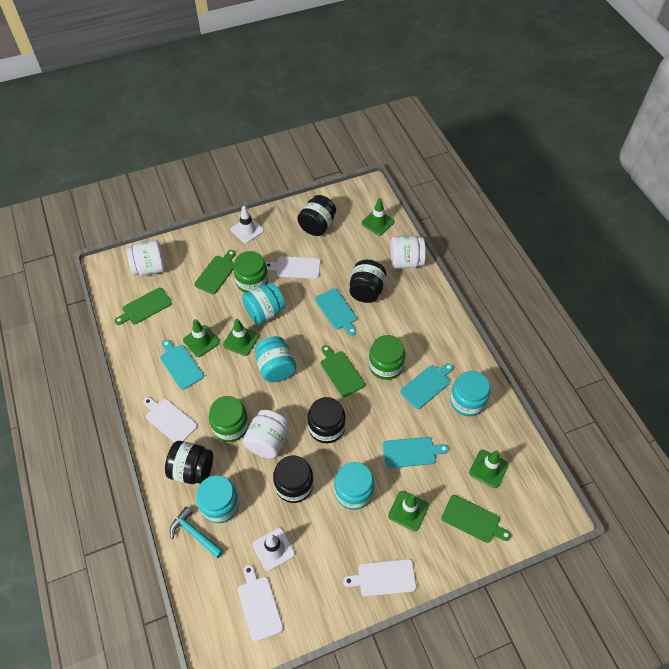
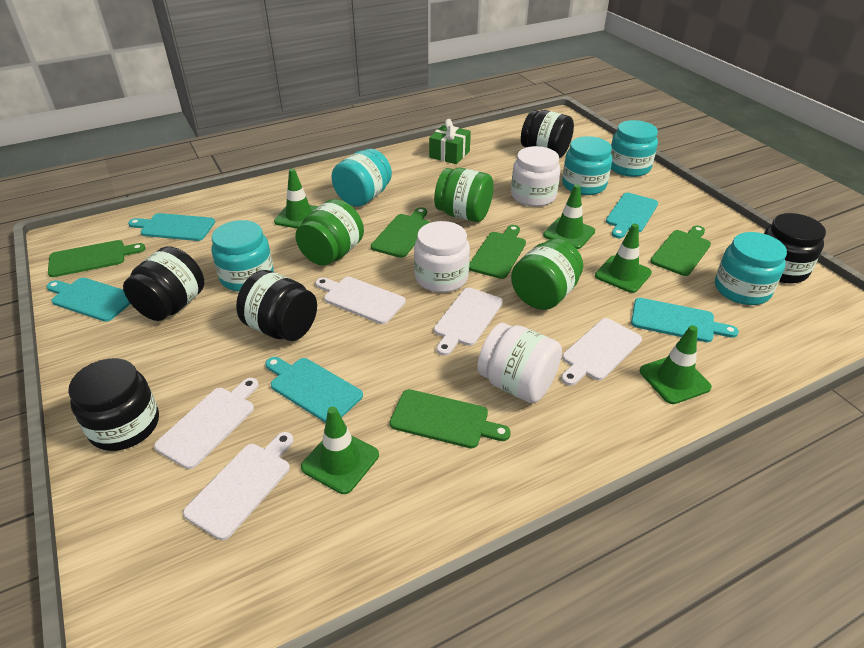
green cutting board: 4 -> 5
green gift: 0 -> 1
turquoise cutting board: 4 -> 5
turquoise hammer: 1 -> 0
white cutting board: 4 -> 5
white traffic cone: 2 -> 0

